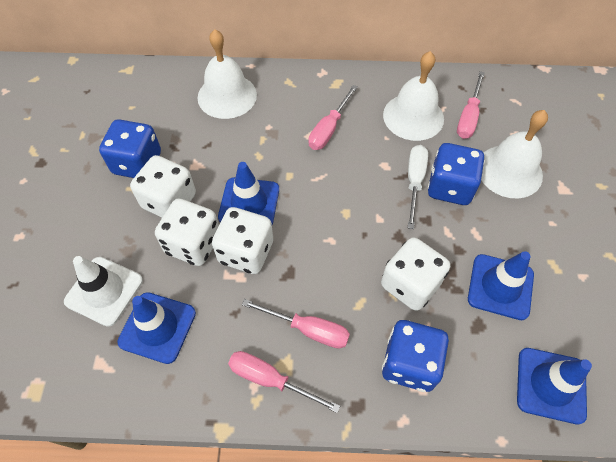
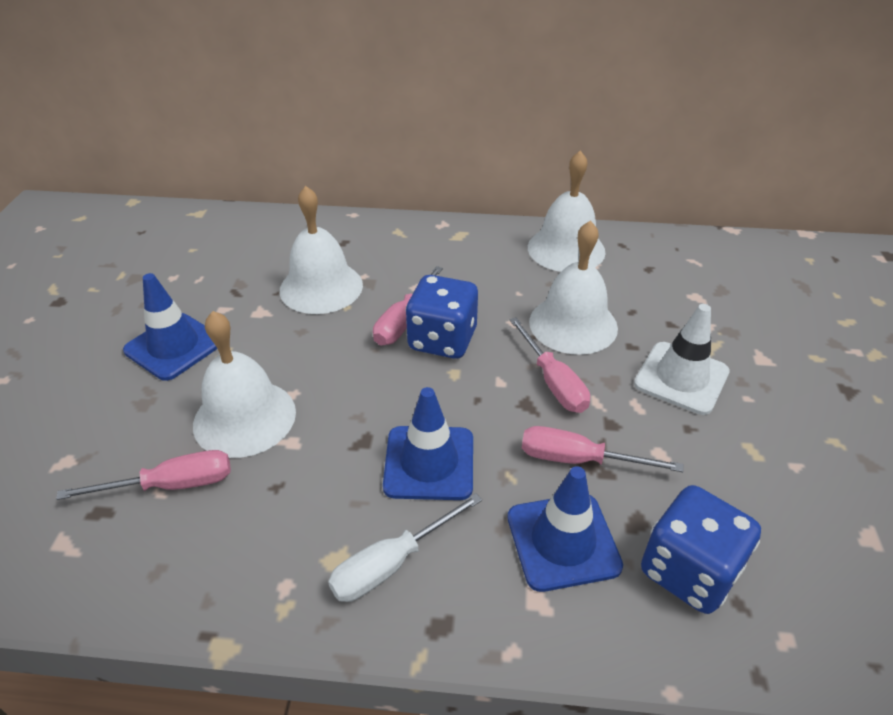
blue dice: 3 -> 2
blue traffic cone: 4 -> 3
white bell: 3 -> 4
white dice: 4 -> 0

